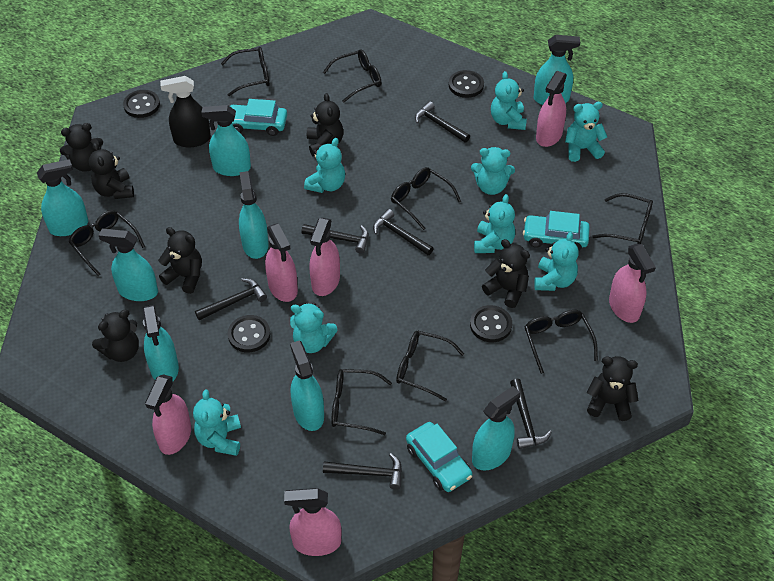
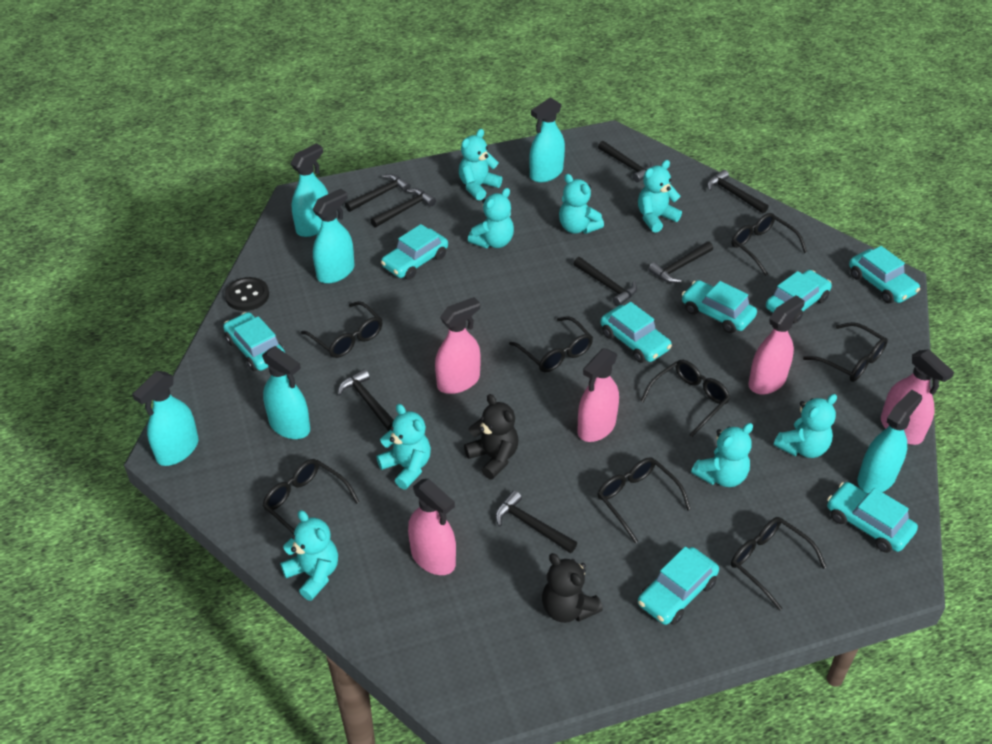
black button: 4 -> 1
black hammer: 6 -> 8
black spray bottle: 1 -> 0
black teddy bear: 7 -> 2
pink spray bottle: 6 -> 5
turquoise car: 3 -> 8
turquoise spray bottle: 8 -> 6

